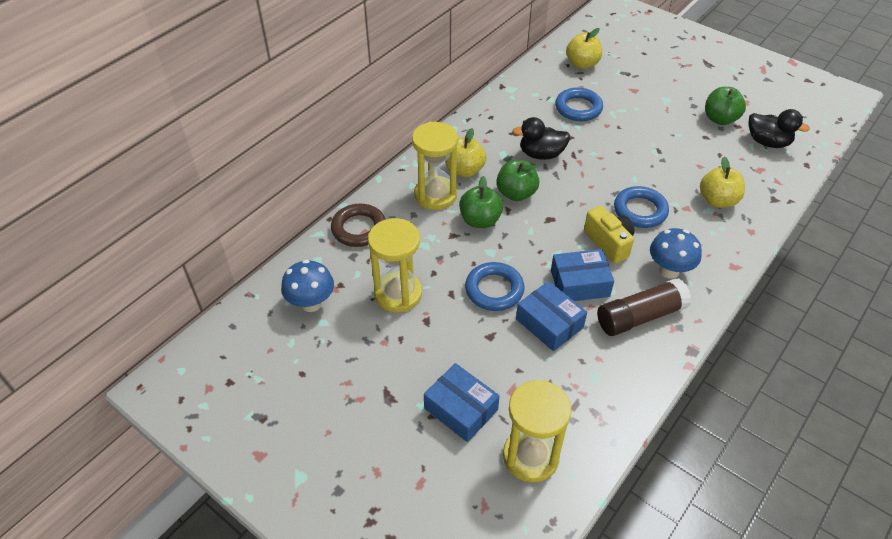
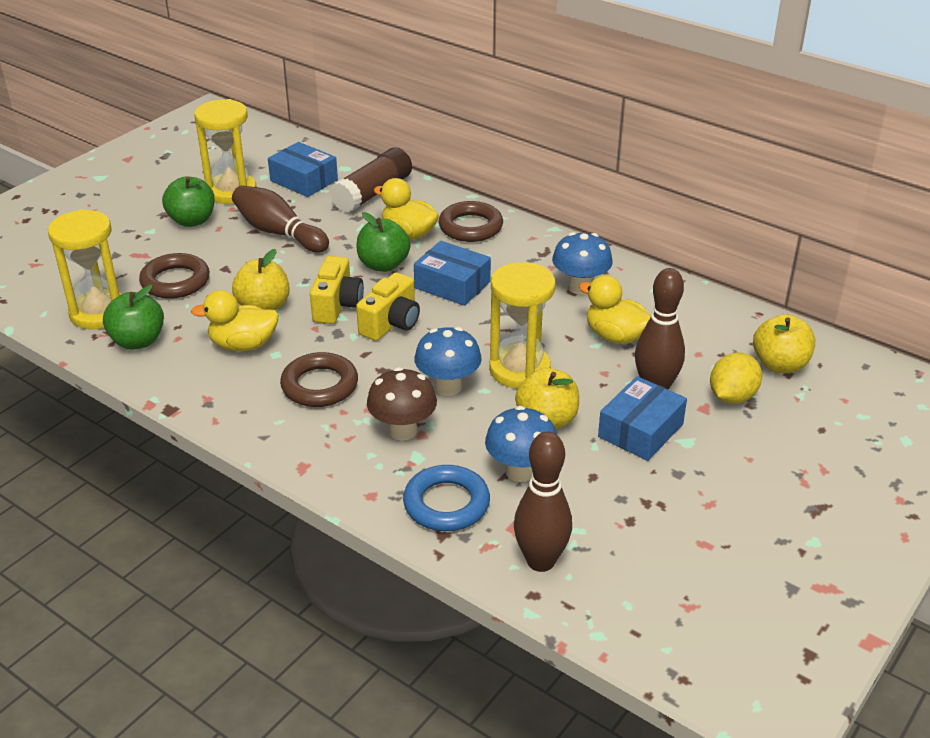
black duck: 2 -> 0
blue mushroom: 2 -> 3
blue ring: 3 -> 1
brown bowling pin: 0 -> 3
brown mushroom: 0 -> 1
brown ring: 1 -> 3
yellow camera: 1 -> 2
yellow duck: 0 -> 3
yellow lemon: 0 -> 1

